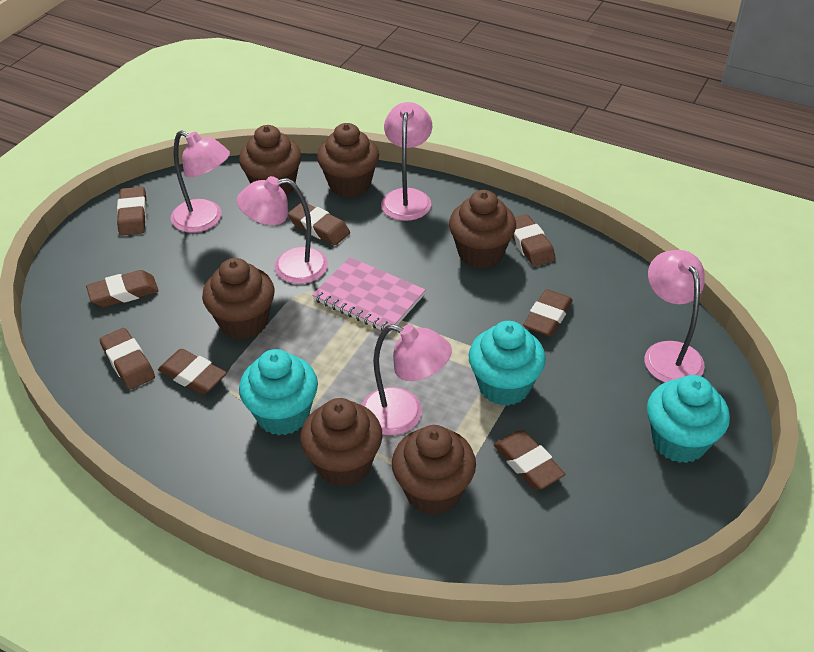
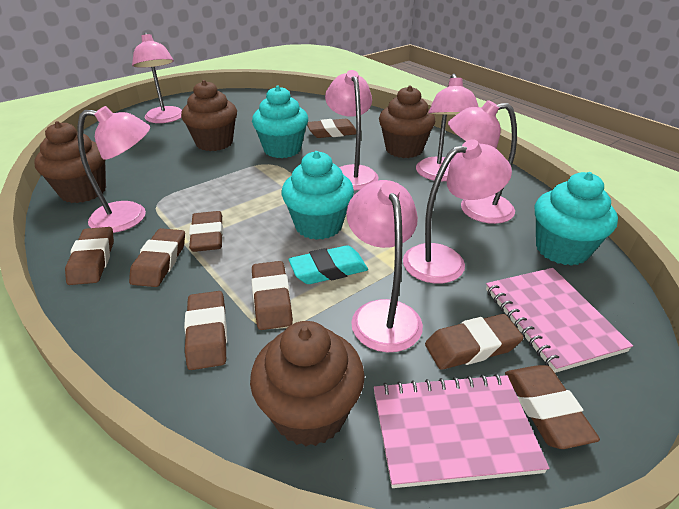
brown cupcake: 6 -> 4
pink lamp: 5 -> 7
pink notebook: 1 -> 2
turquoise eraser: 0 -> 1

